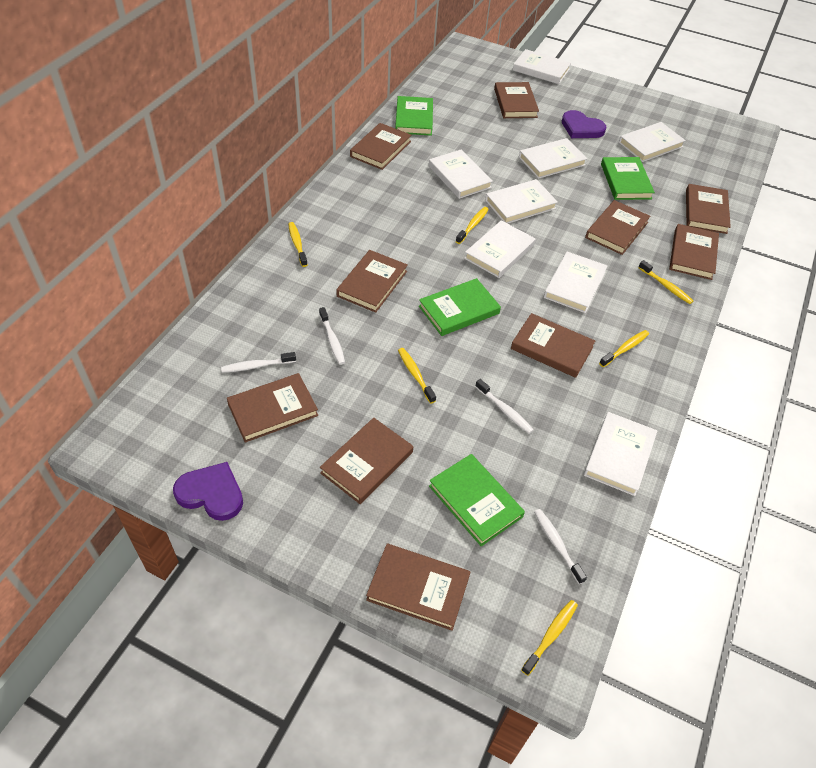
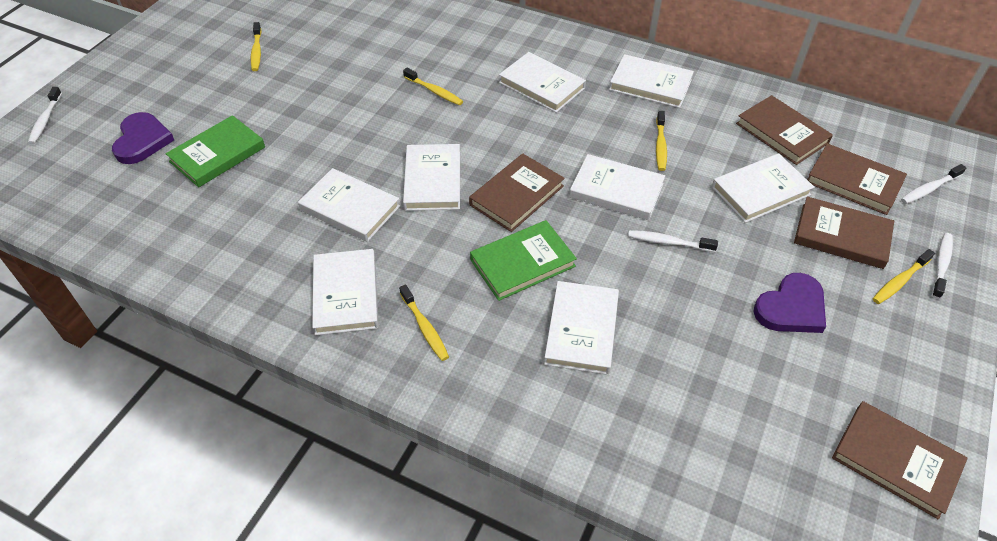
brown book: 10 -> 5
green book: 4 -> 2
yellow toothbrush: 6 -> 5

